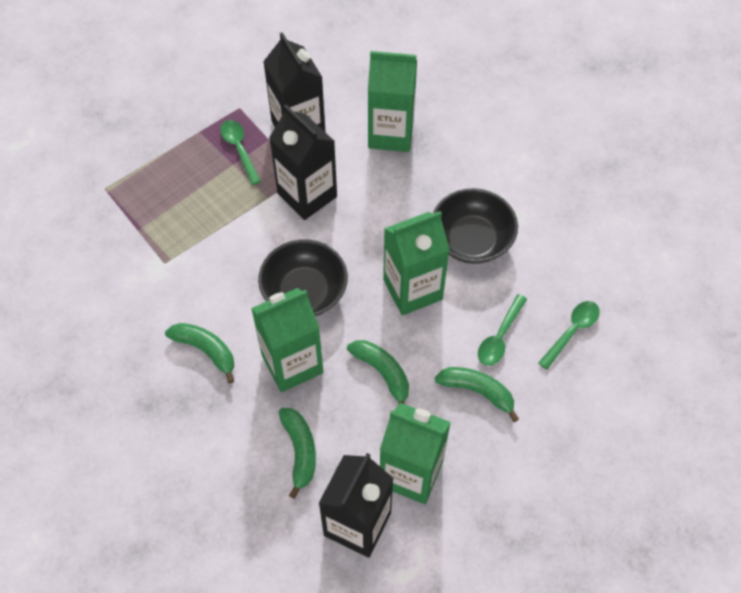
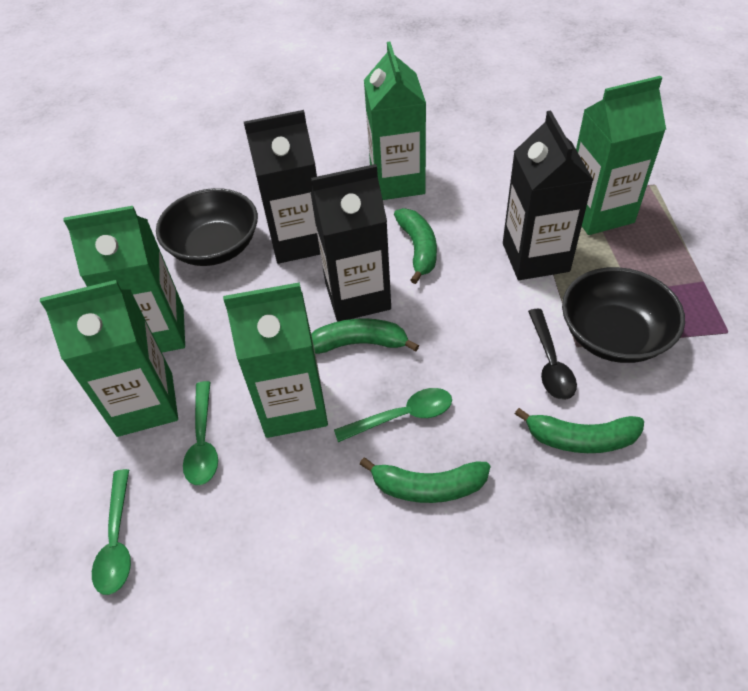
black spoon: 0 -> 1
green carton: 4 -> 5

